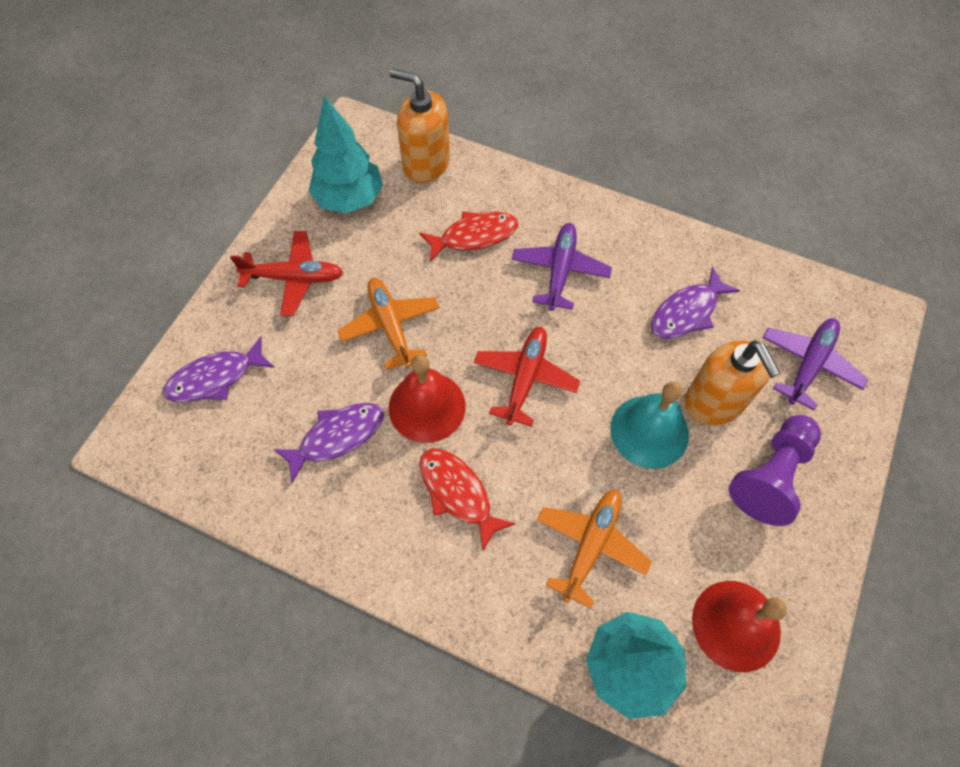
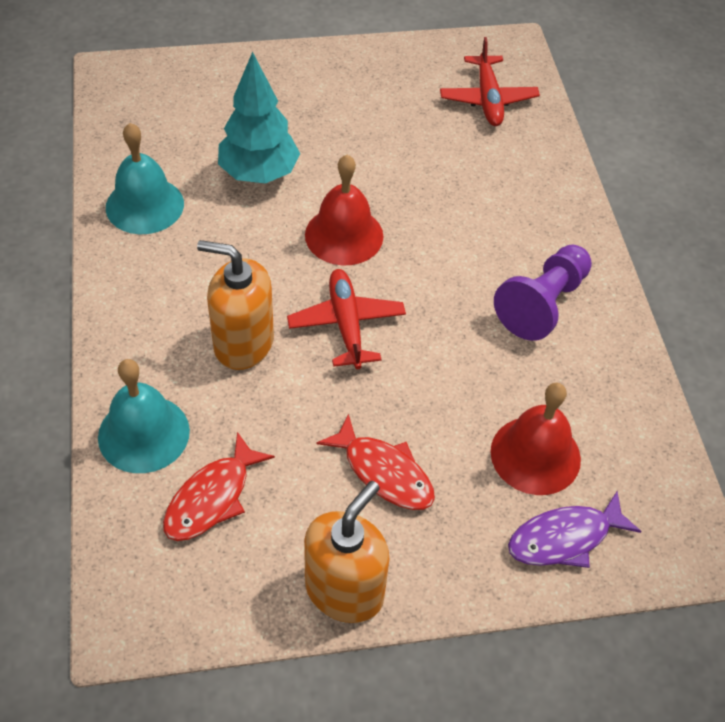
orange plane: 2 -> 0
purple fish: 3 -> 1
purple plane: 2 -> 0
turquoise bell: 1 -> 2
turquoise tree: 2 -> 1

